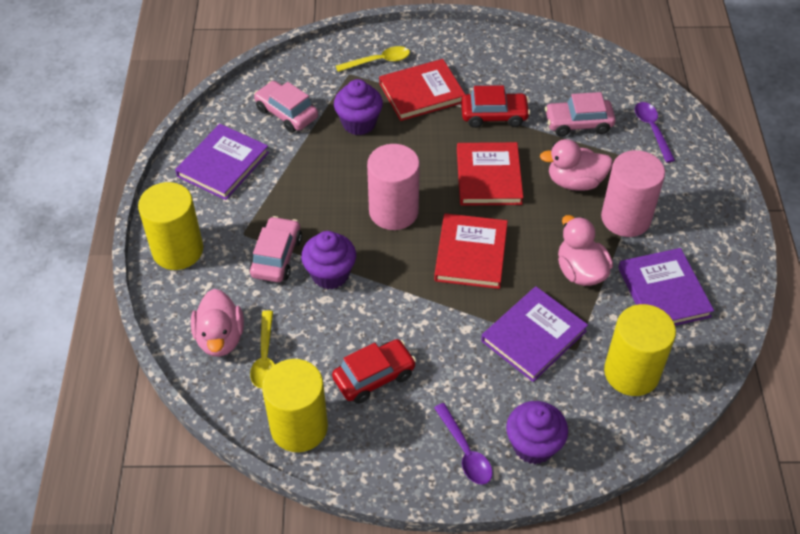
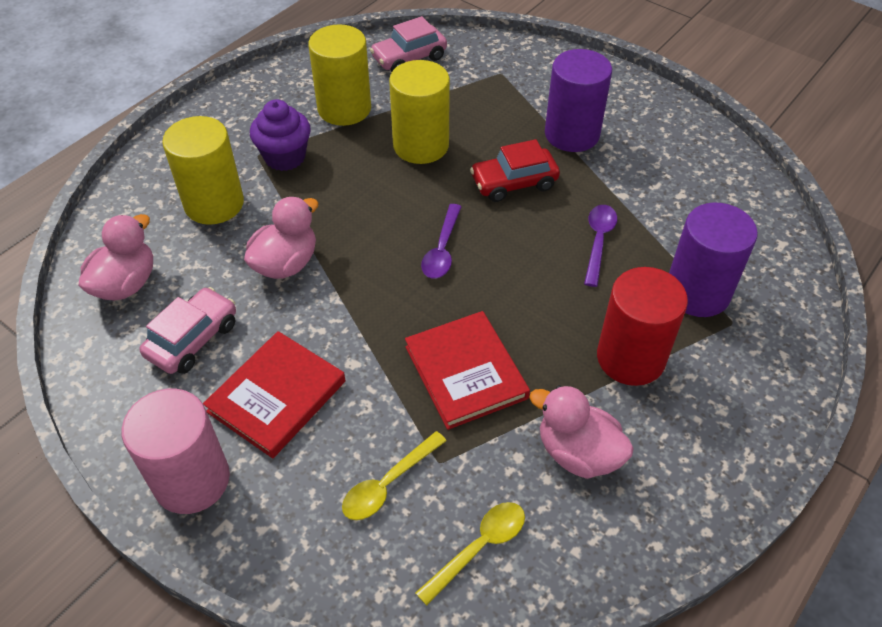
pink car: 3 -> 2
pink cylinder: 2 -> 1
purple book: 3 -> 0
purple cupcake: 3 -> 1
purple cylinder: 0 -> 2
red book: 3 -> 2
red car: 2 -> 1
red cylinder: 0 -> 1

